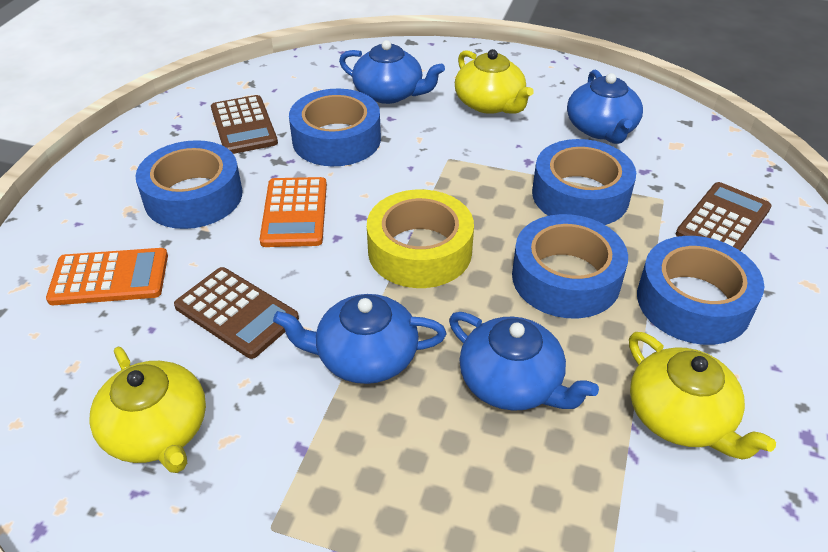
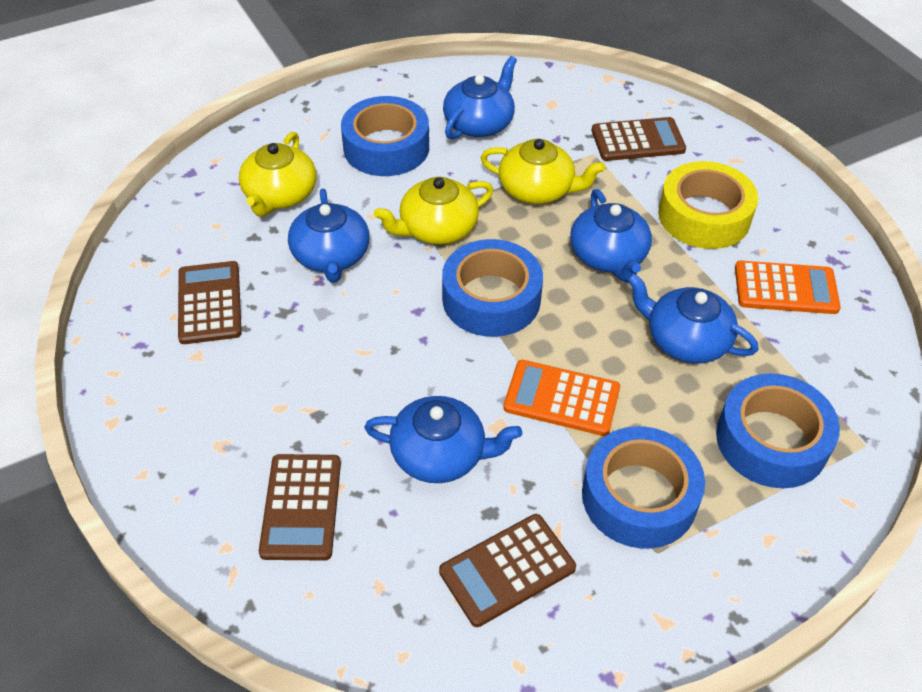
blue tape: 5 -> 4
blue teapot: 4 -> 5
brown calculator: 3 -> 4

